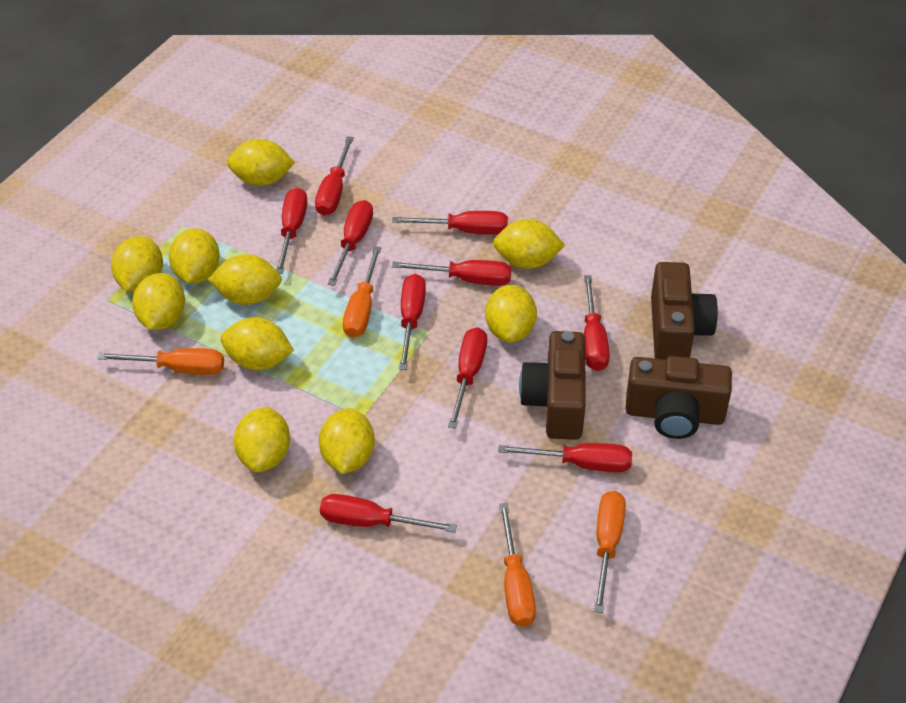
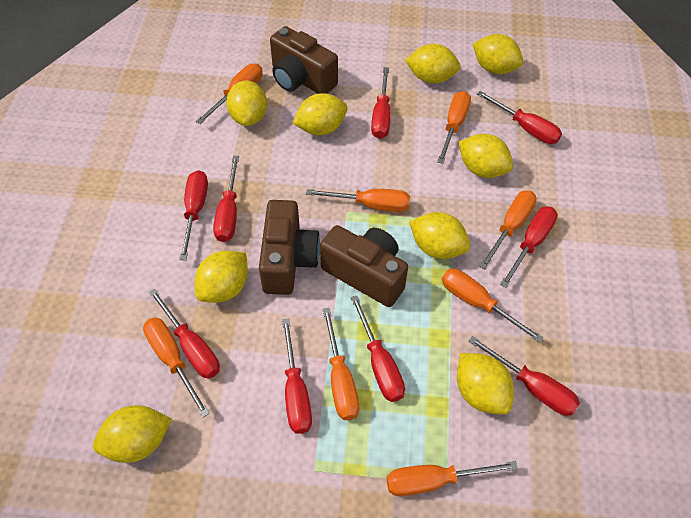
orange screwdriver: 4 -> 8
red screwdriver: 10 -> 9
yellow lemon: 10 -> 9

